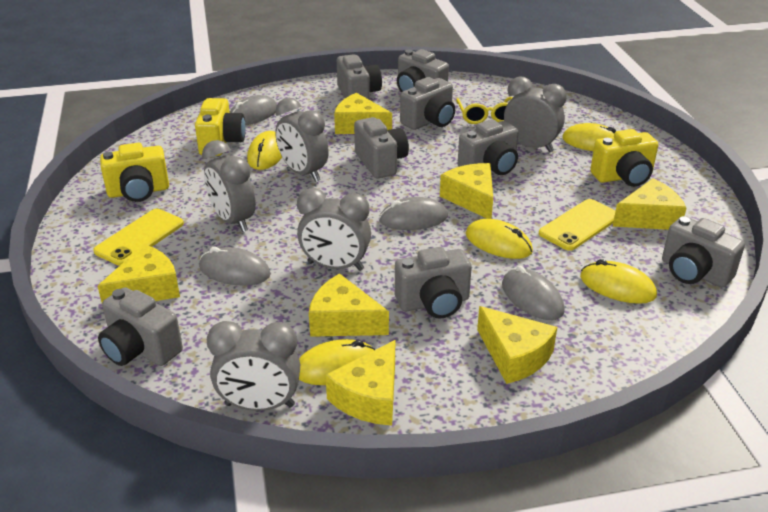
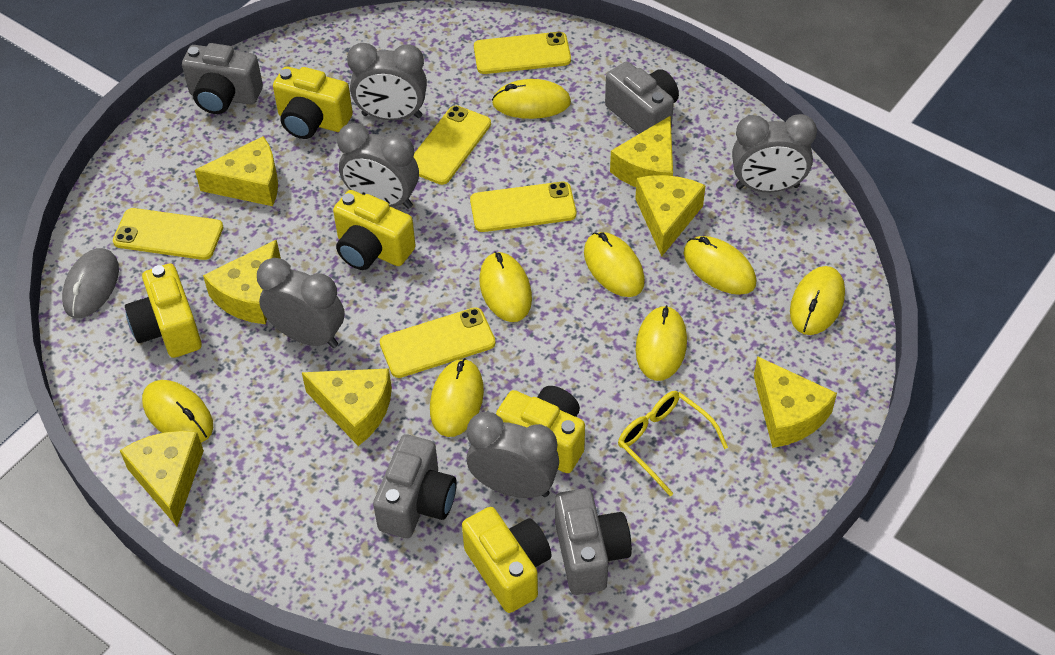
grey camera: 8 -> 4
grey mouse: 4 -> 1
yellow camera: 3 -> 5
yellow mouse: 5 -> 8
yellow phone: 2 -> 5

